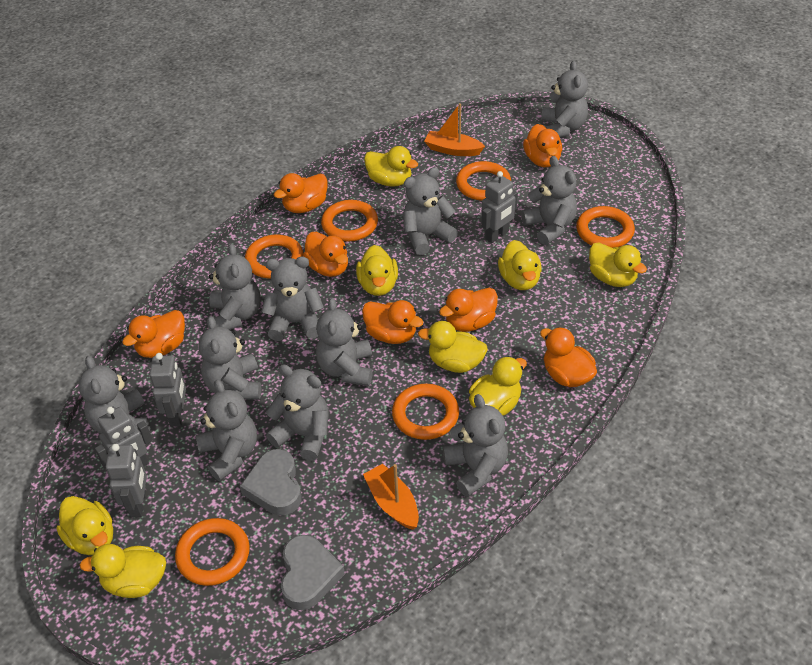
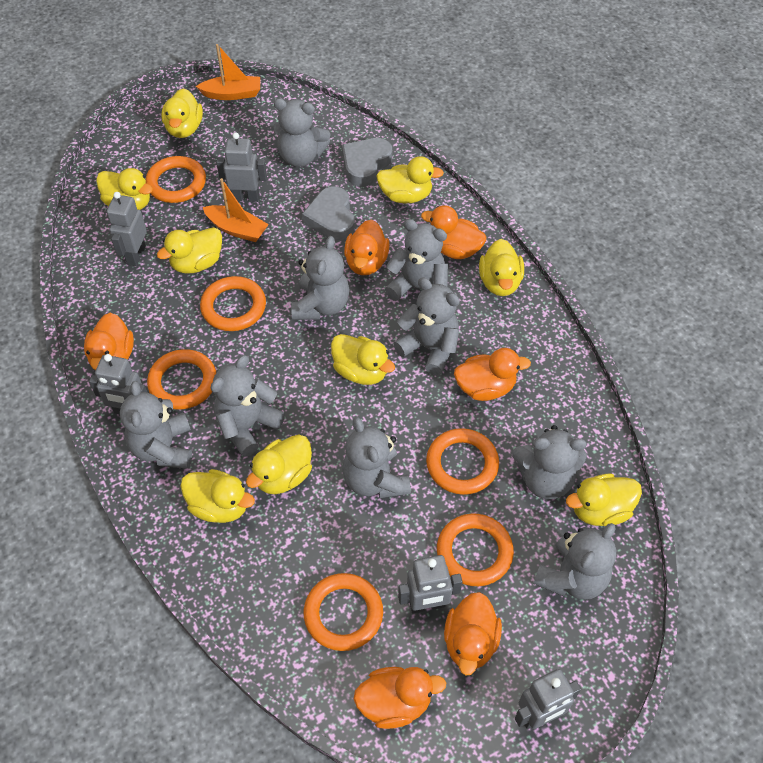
grey robot: 4 -> 5
grey teddy bear: 11 -> 9
orange duck: 7 -> 6
yellow duck: 8 -> 9

